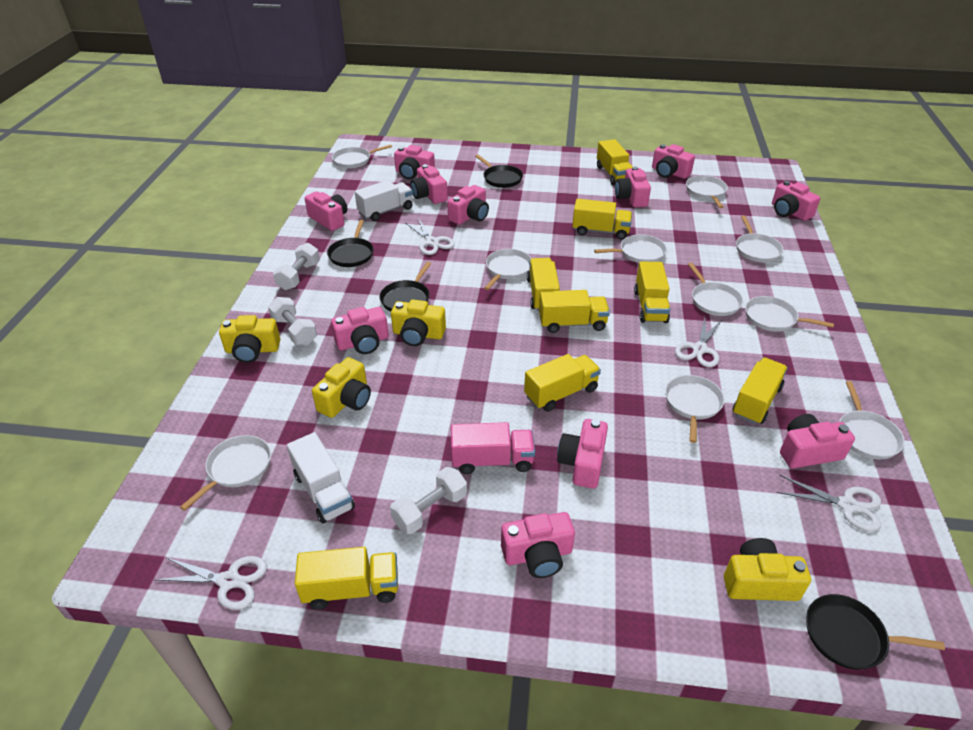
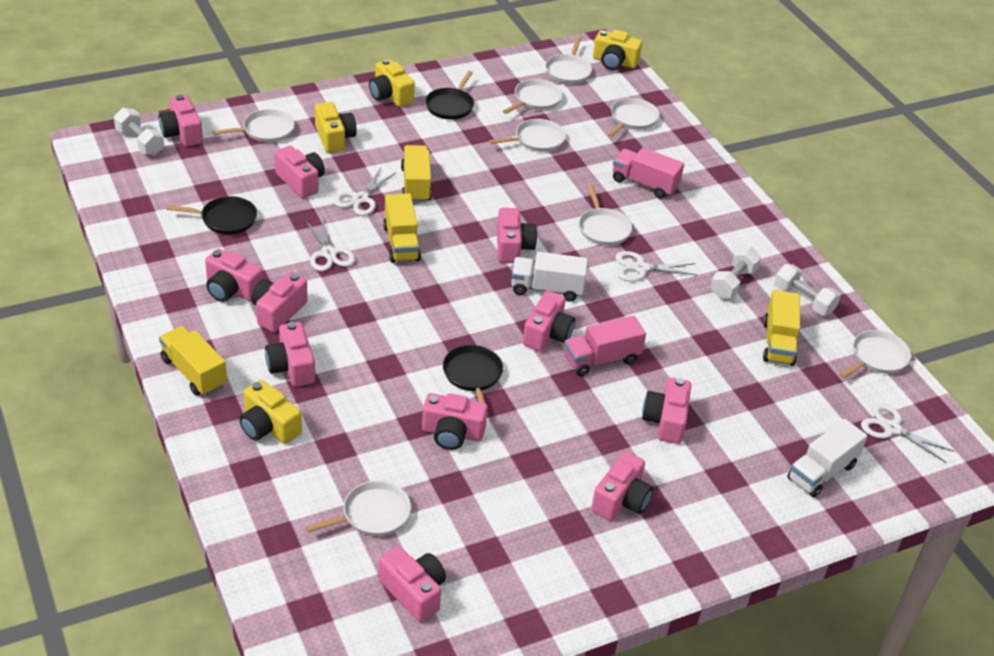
black pan: 4 -> 3
pink truck: 1 -> 2
white pan: 10 -> 8
yellow truck: 8 -> 4

